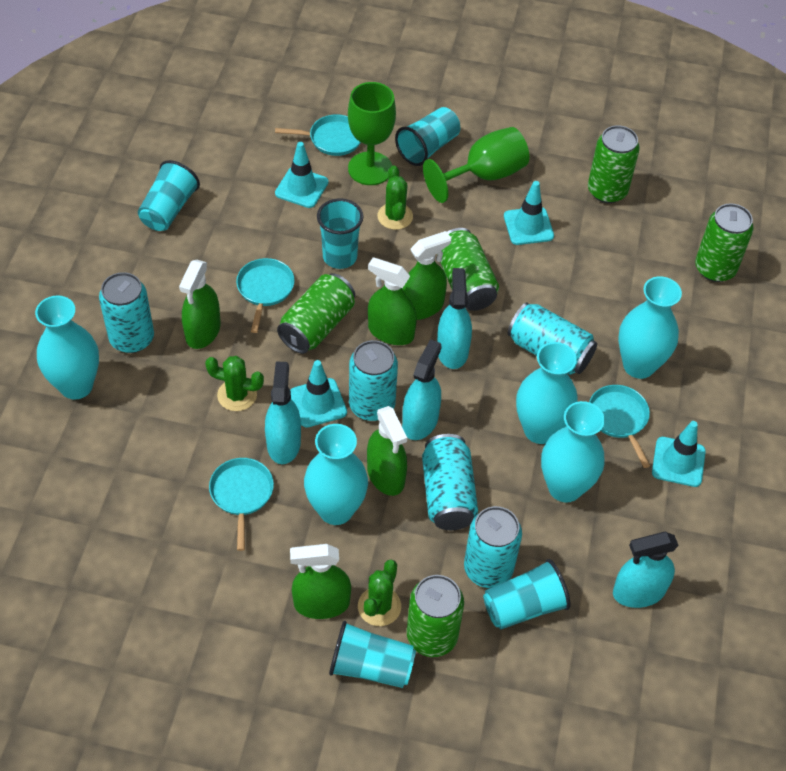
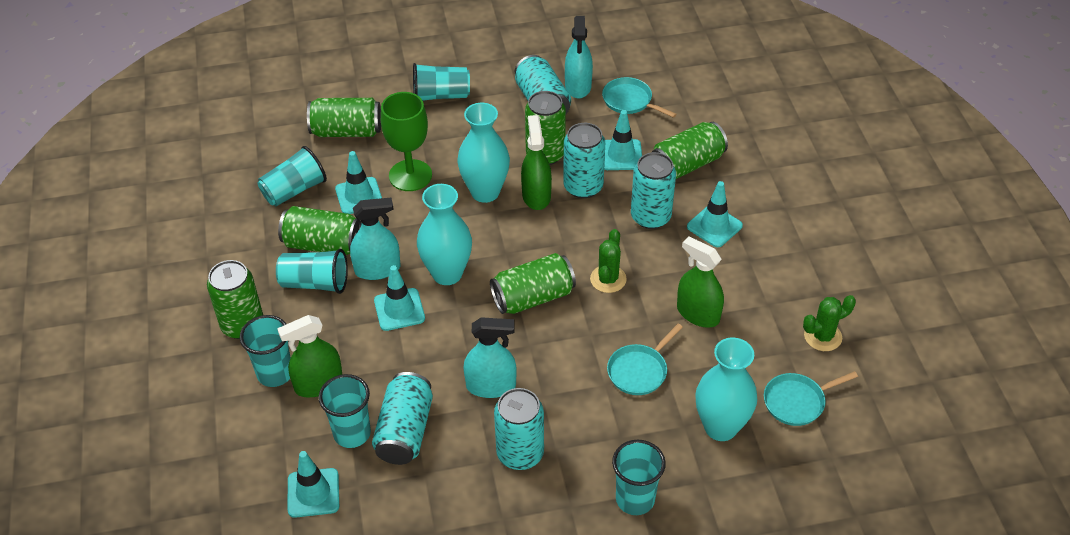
green cactus: 3 -> 2
green can: 5 -> 6
green goblet: 2 -> 1
green spray bottle: 5 -> 3
turquoise cup: 5 -> 6
turquoise pan: 4 -> 3
turquoise spray bottle: 4 -> 3
turquoise traffic cone: 4 -> 5
turquoise vase: 5 -> 3

